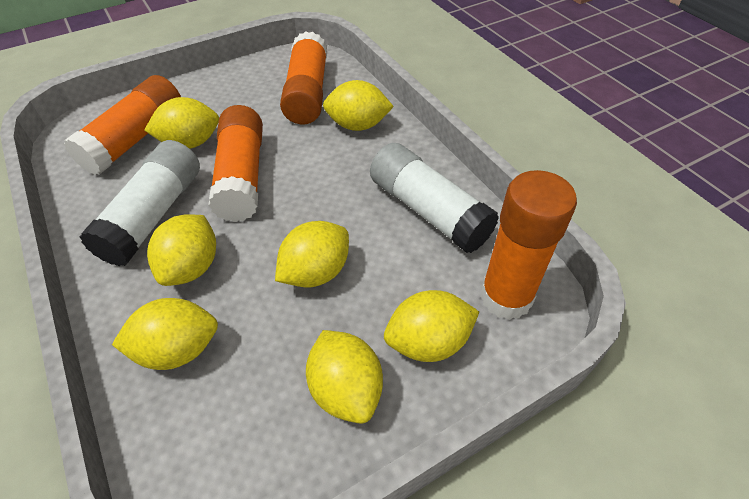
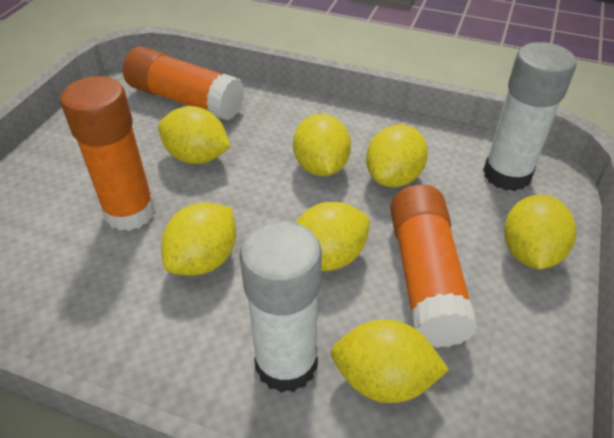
orange glue stick: 4 -> 3

